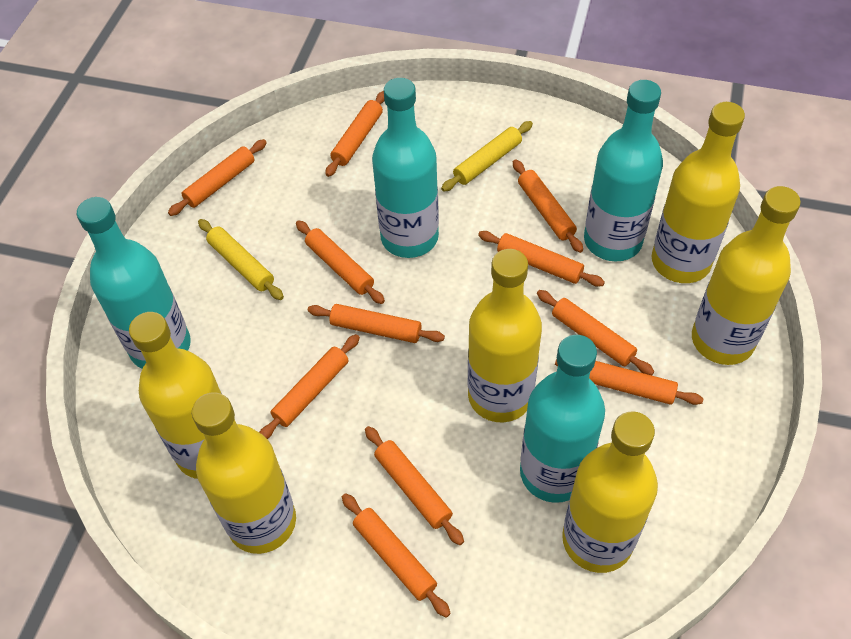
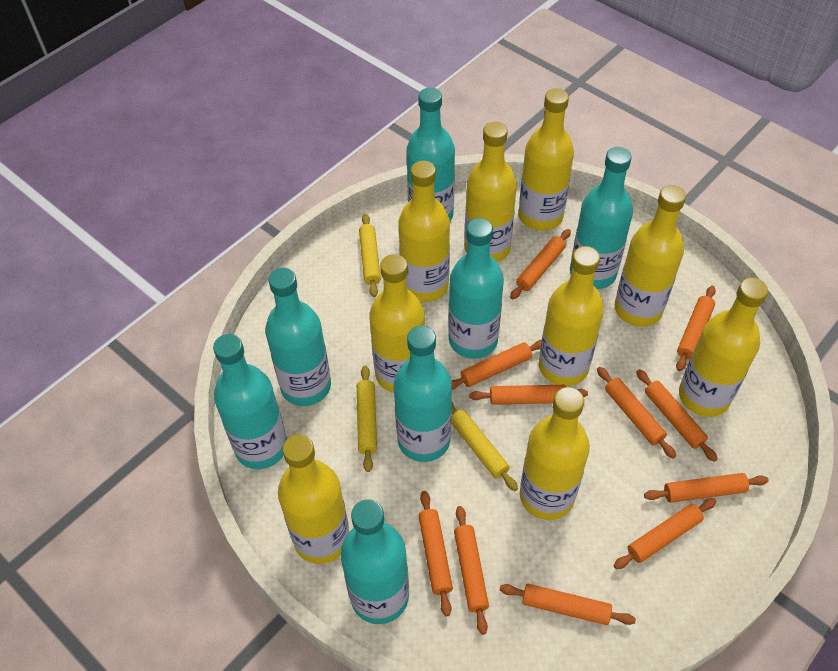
turquoise bottle: 4 -> 7
yellow bottle: 6 -> 9
yellow rolling pin: 2 -> 3

